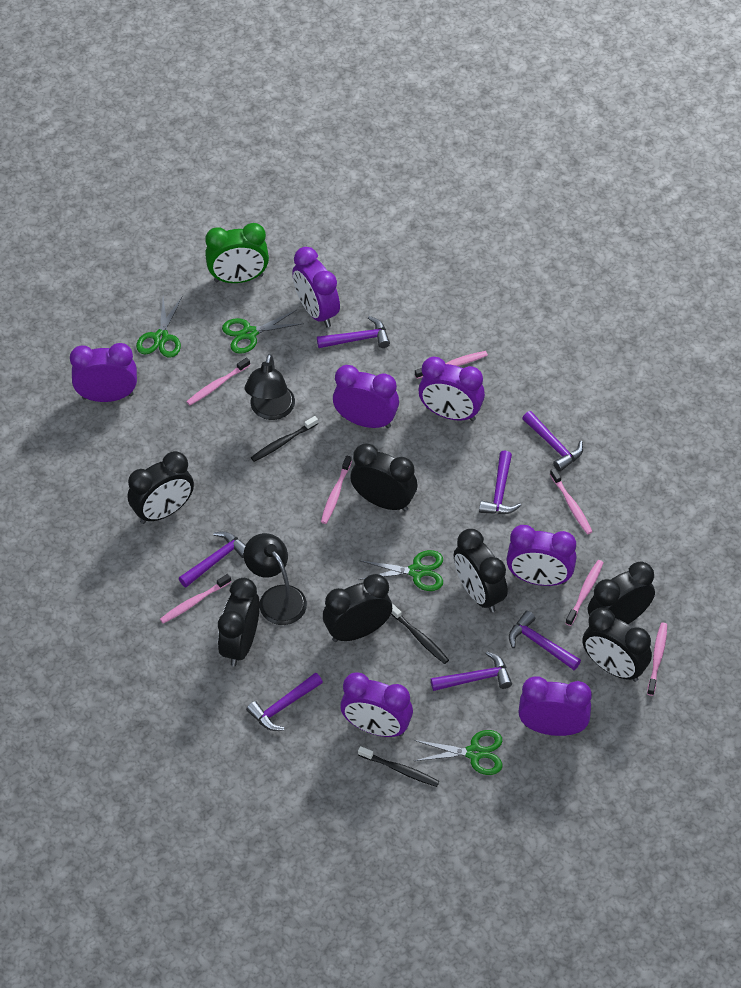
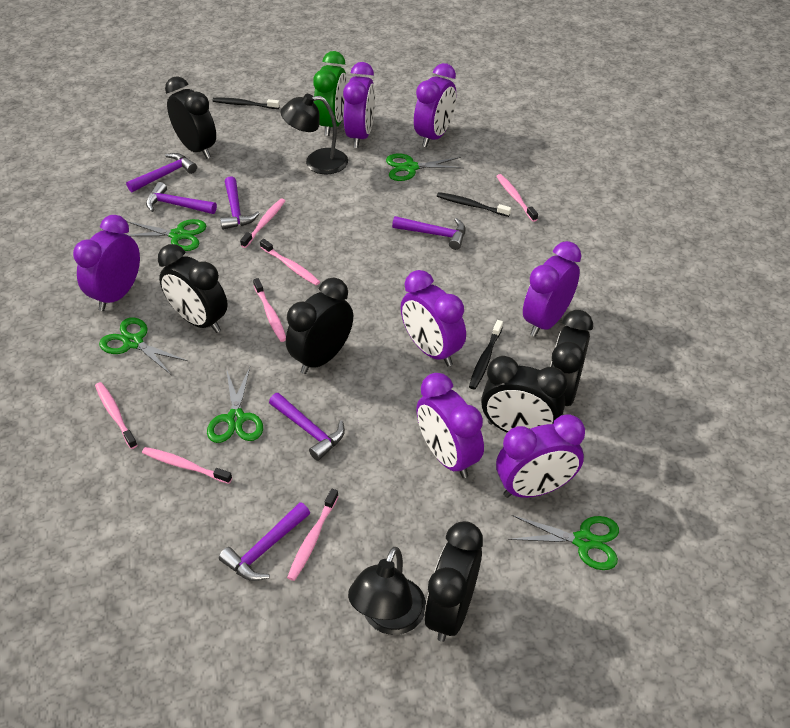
black clock: 7 -> 6
green scissors: 4 -> 5
purple hammer: 7 -> 6

